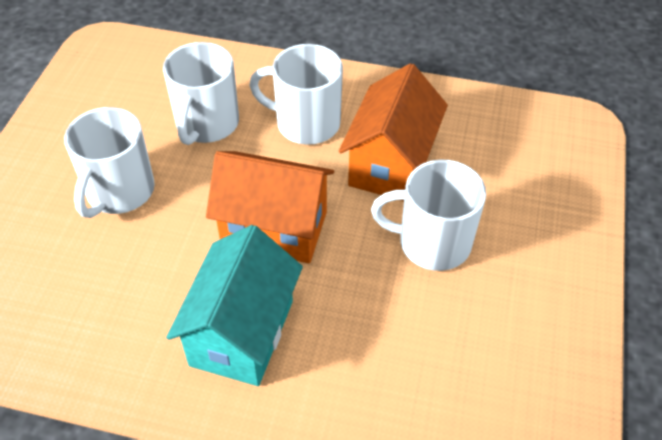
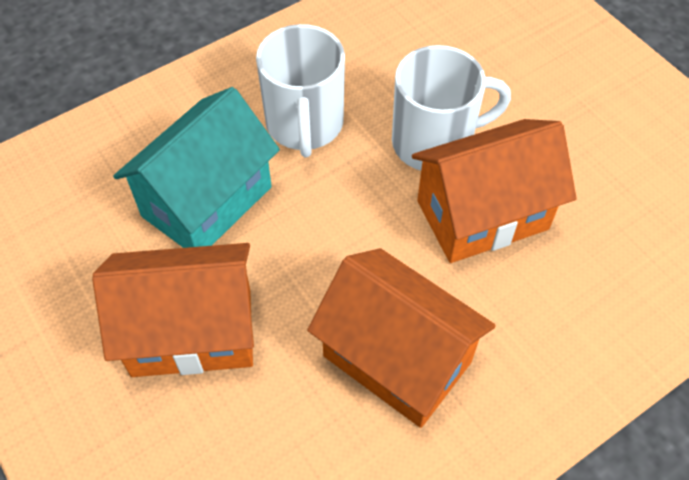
orange house: 2 -> 3
white mug: 4 -> 2

